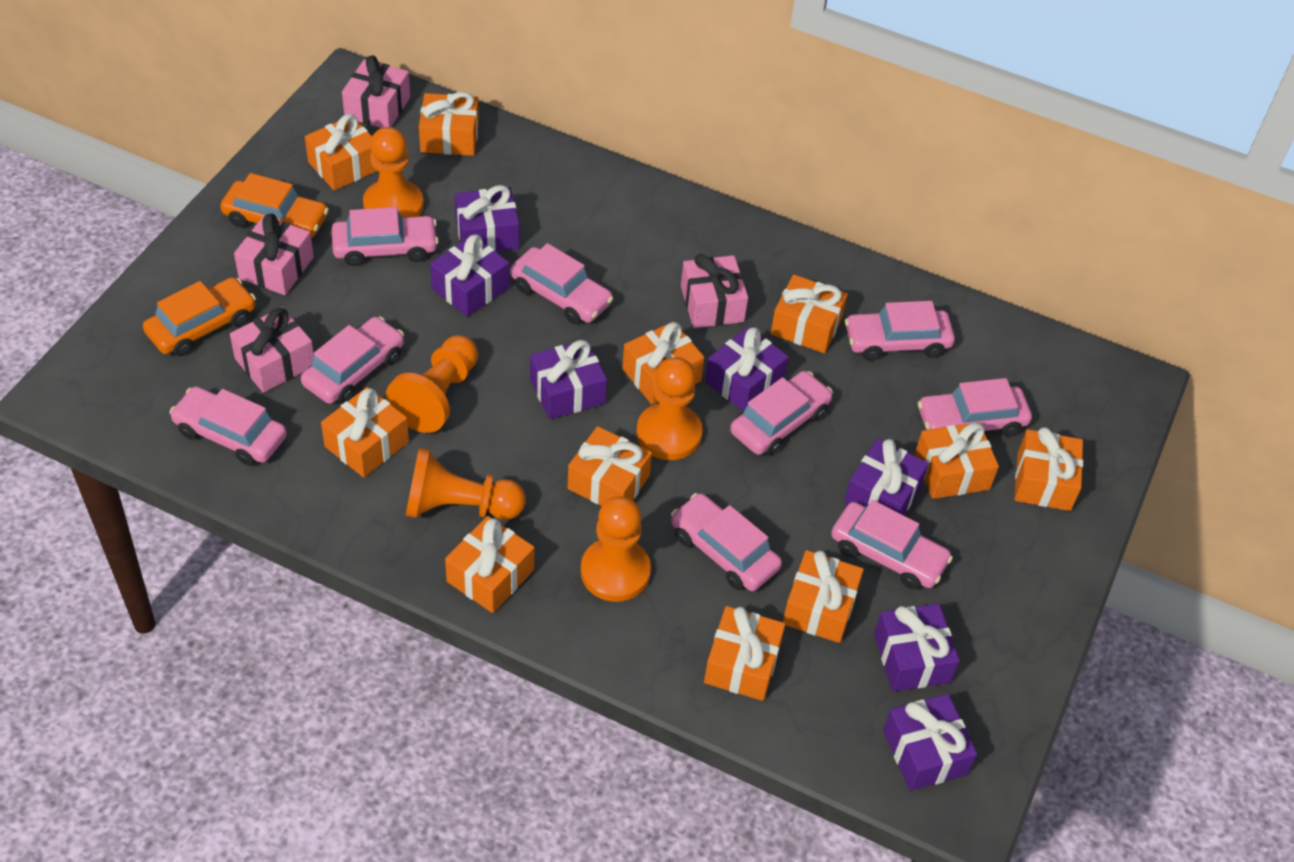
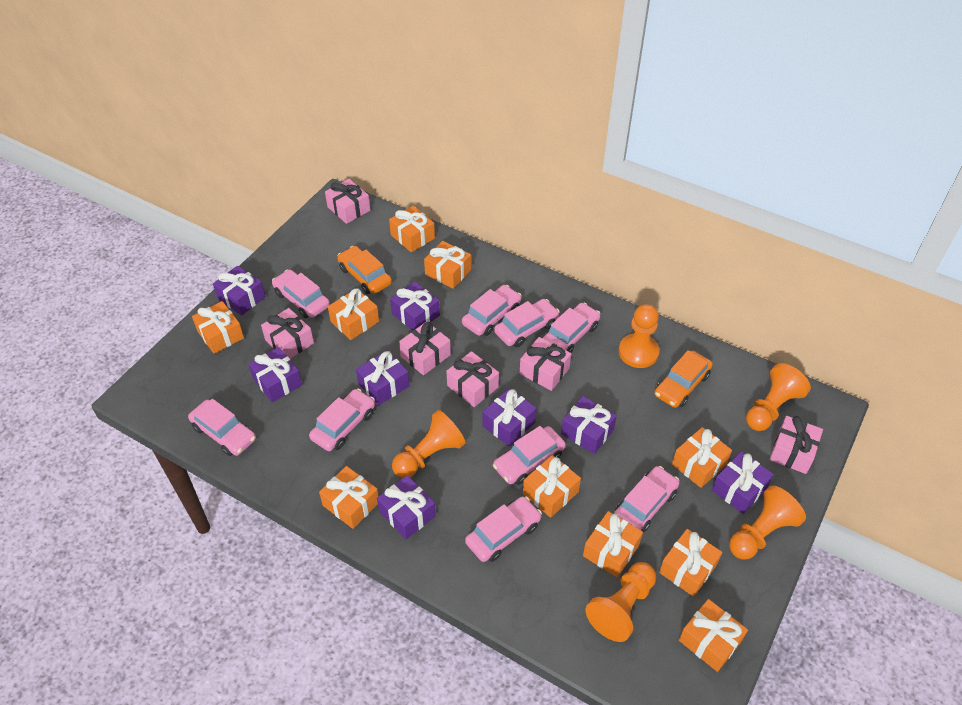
orange gift: 11 -> 10
pink gift: 4 -> 6
purple gift: 7 -> 8

